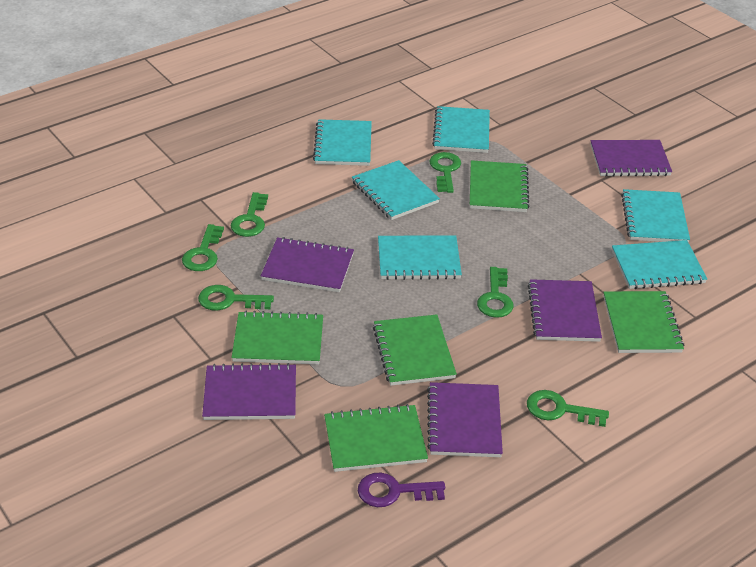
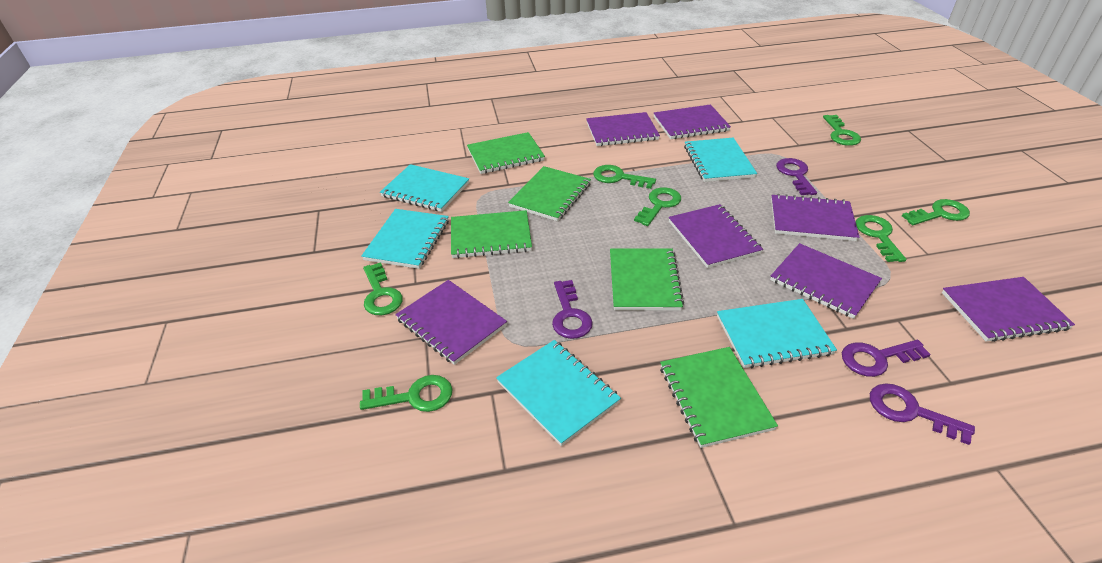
green key: 6 -> 7
purple key: 1 -> 4
purple notebook: 5 -> 7
turquoise notebook: 6 -> 5

